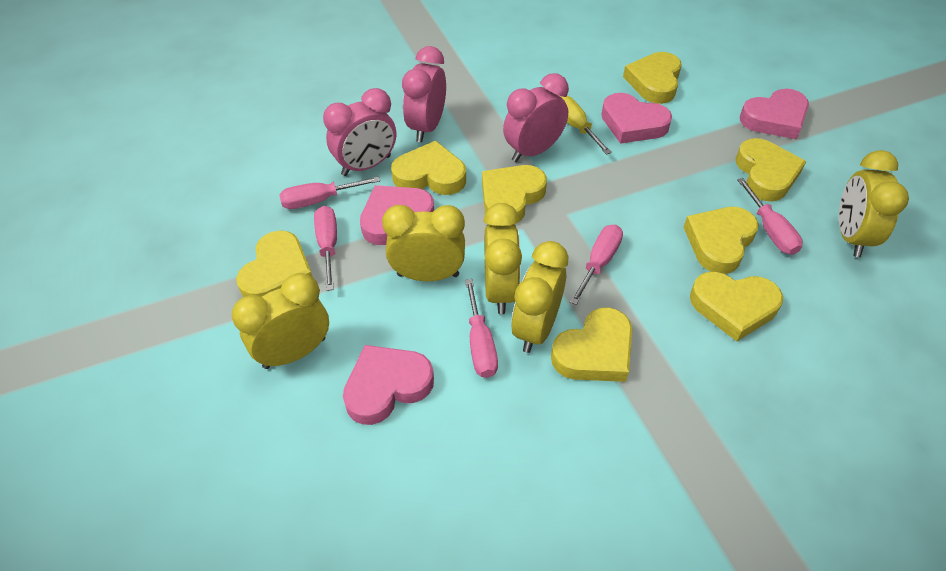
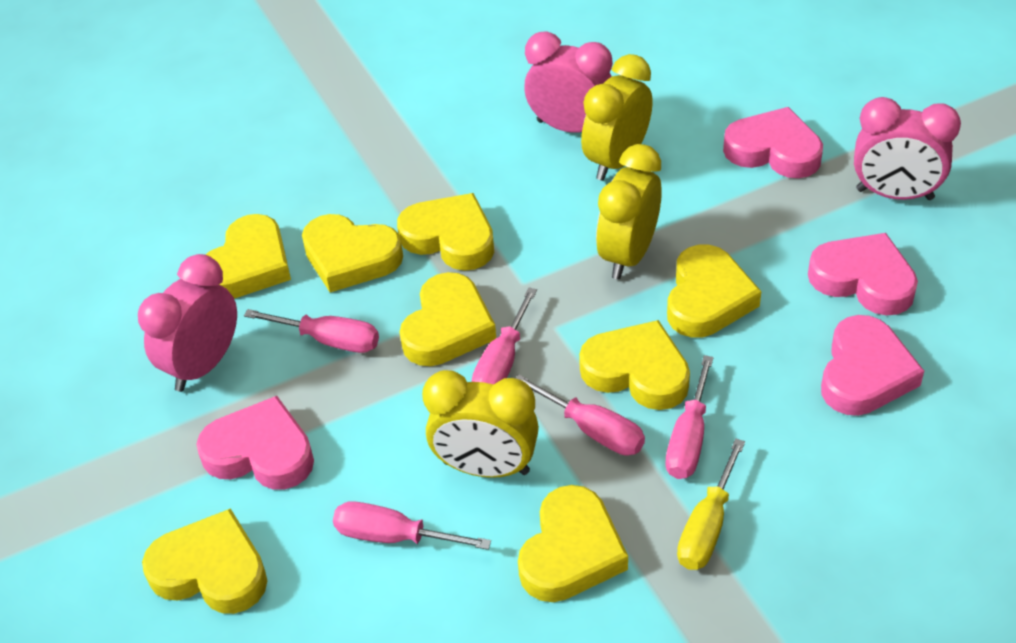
yellow clock: 5 -> 3

